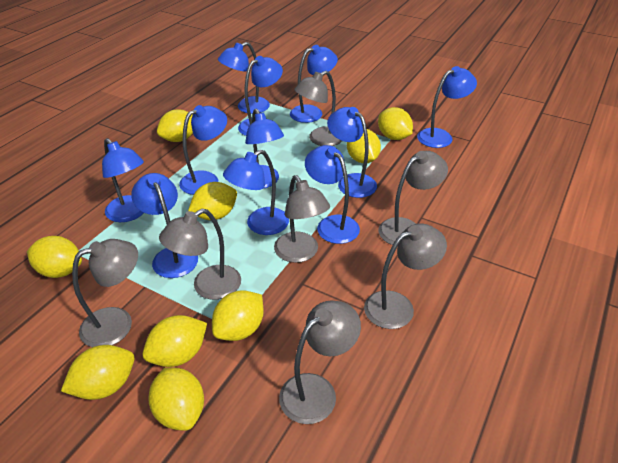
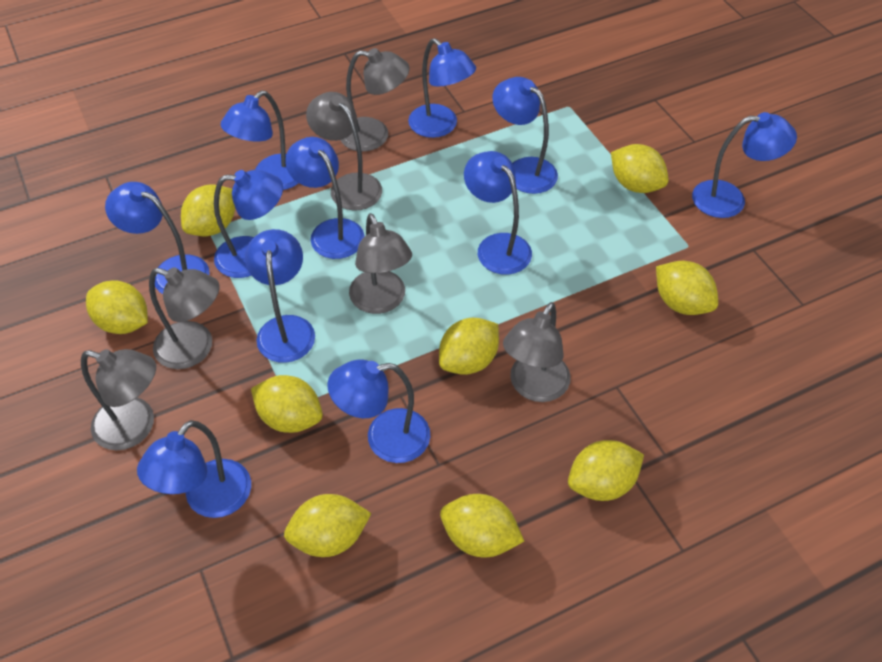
grey lamp: 7 -> 6

